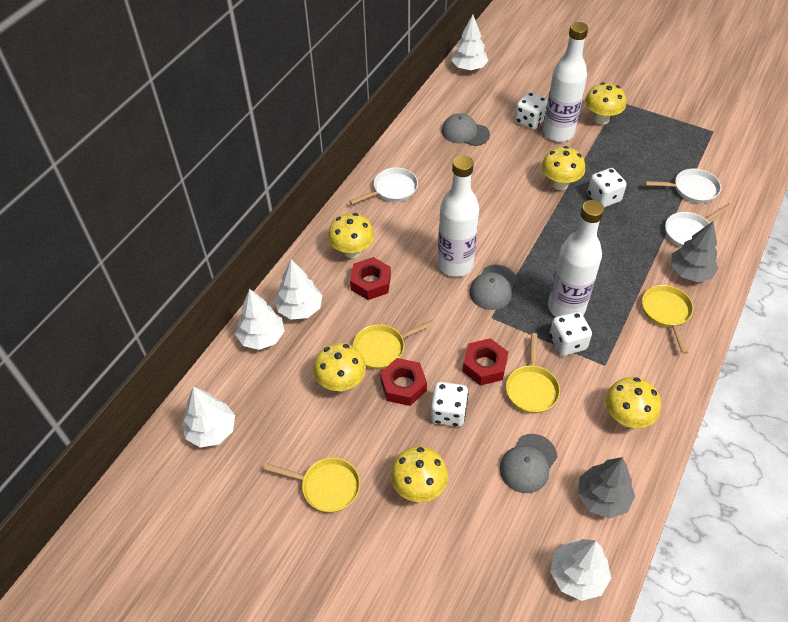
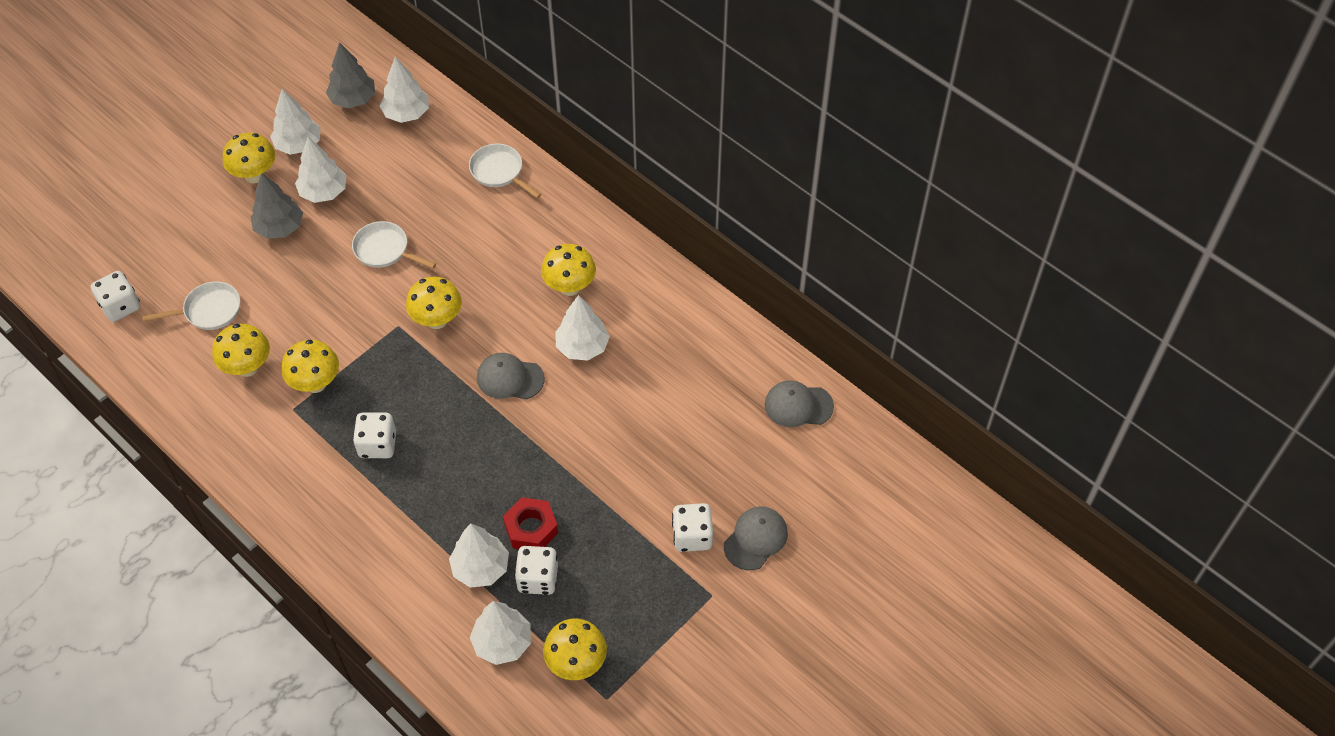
red nut: 3 -> 1
white bottle: 3 -> 0
white tree: 5 -> 6
yellow pan: 4 -> 0

